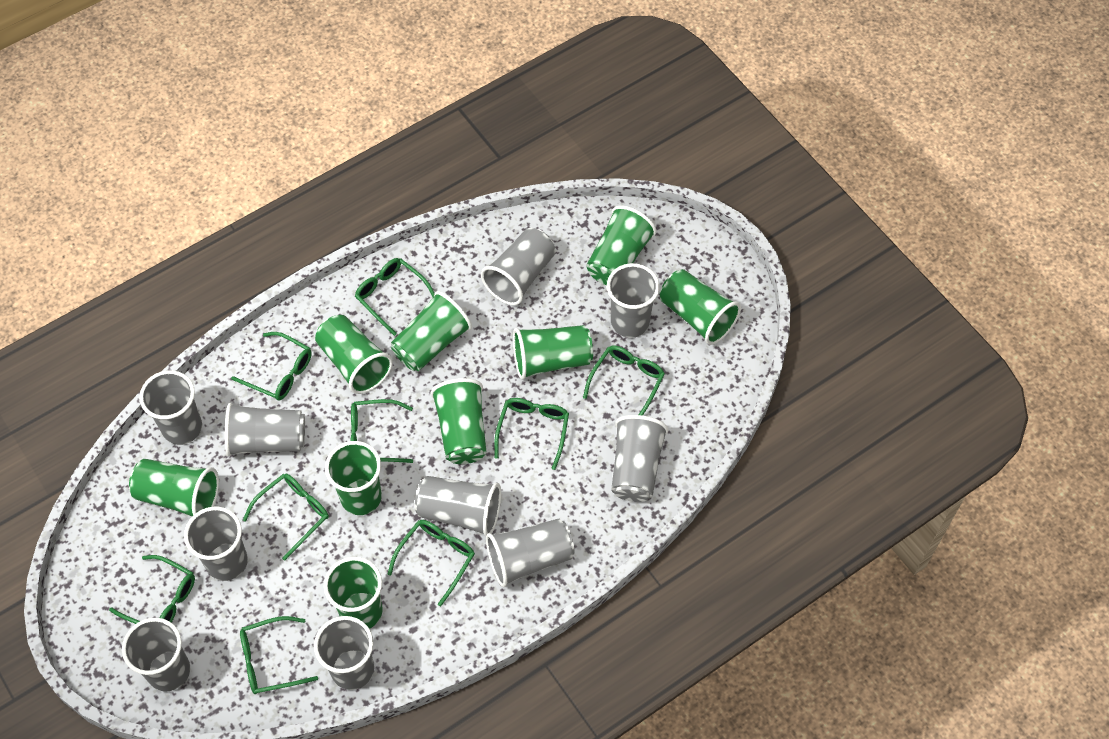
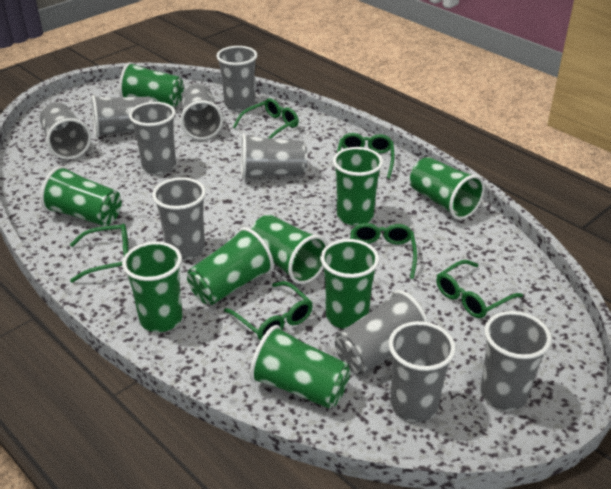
green glasses: 9 -> 6

